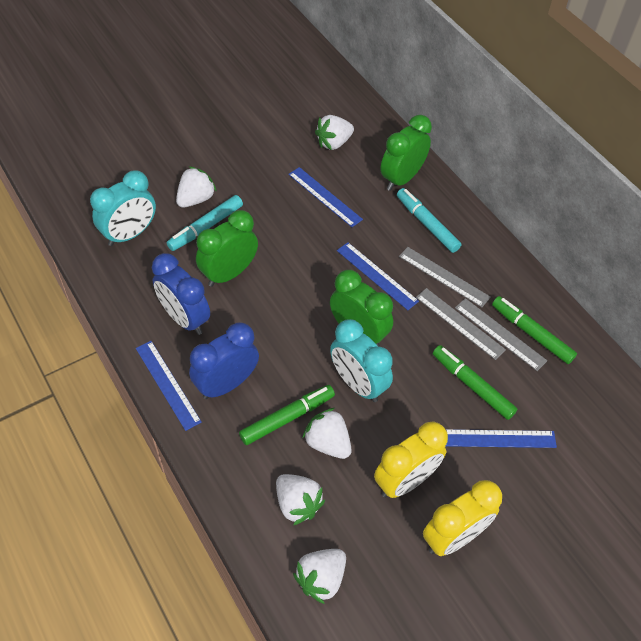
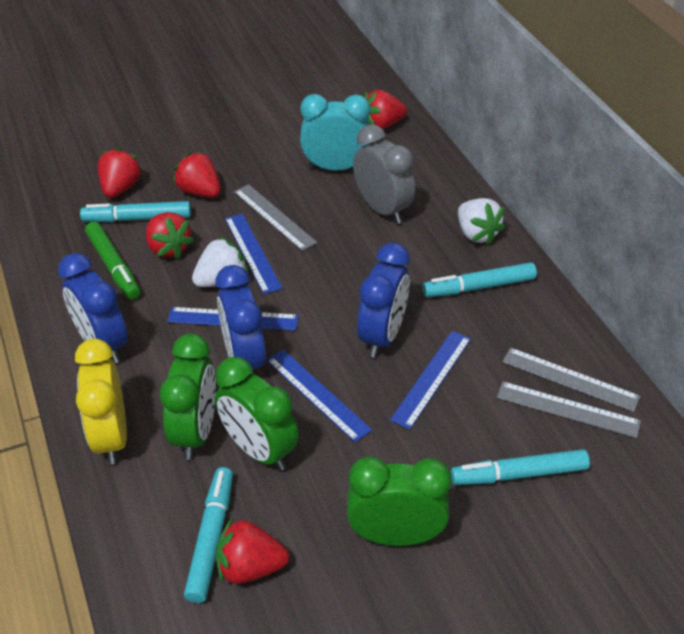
blue clock: 2 -> 3
green marker: 3 -> 1
grey clock: 0 -> 1
red strawberry: 0 -> 5
turquoise clock: 2 -> 1
turquoise marker: 2 -> 4
white strawberry: 5 -> 2
yellow clock: 2 -> 1

